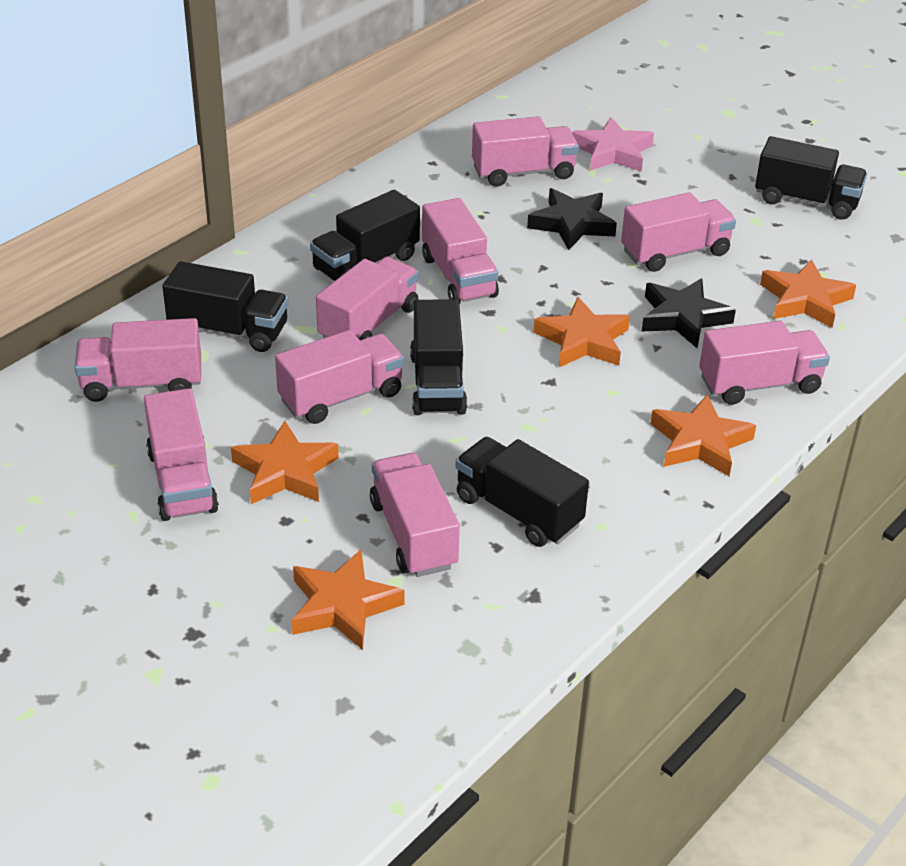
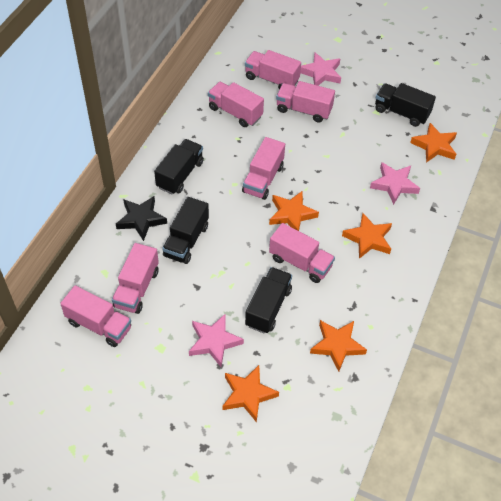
black star: 2 -> 1
black truck: 5 -> 4
pink star: 1 -> 3
pink truck: 9 -> 7

